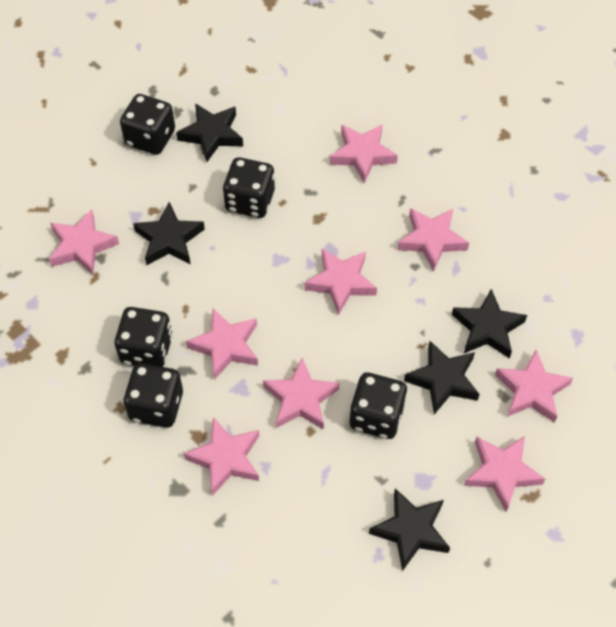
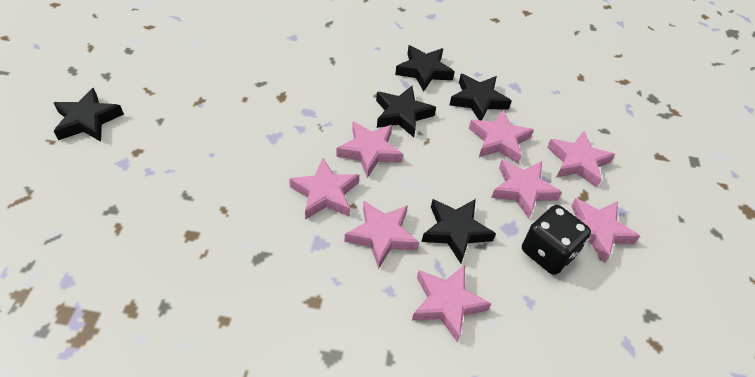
black dice: 5 -> 1
pink star: 9 -> 8

